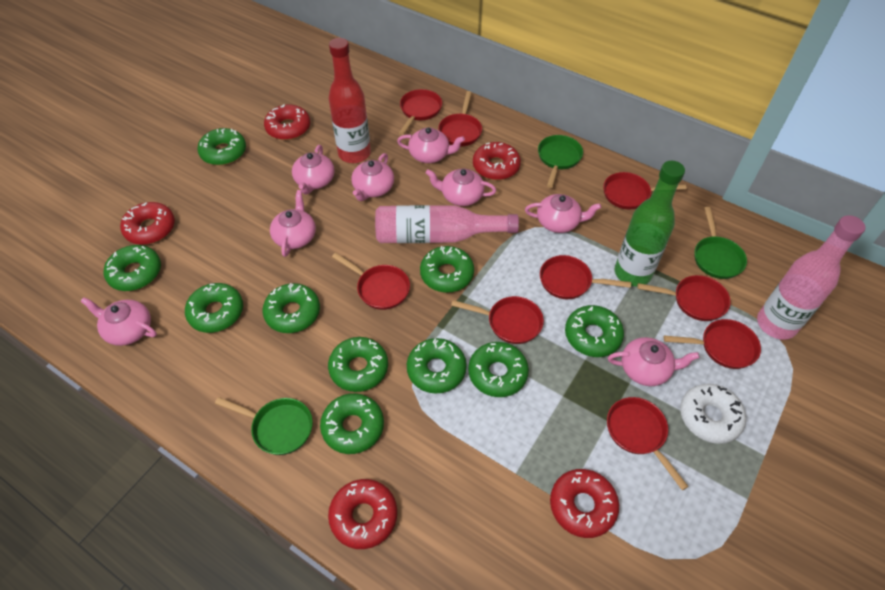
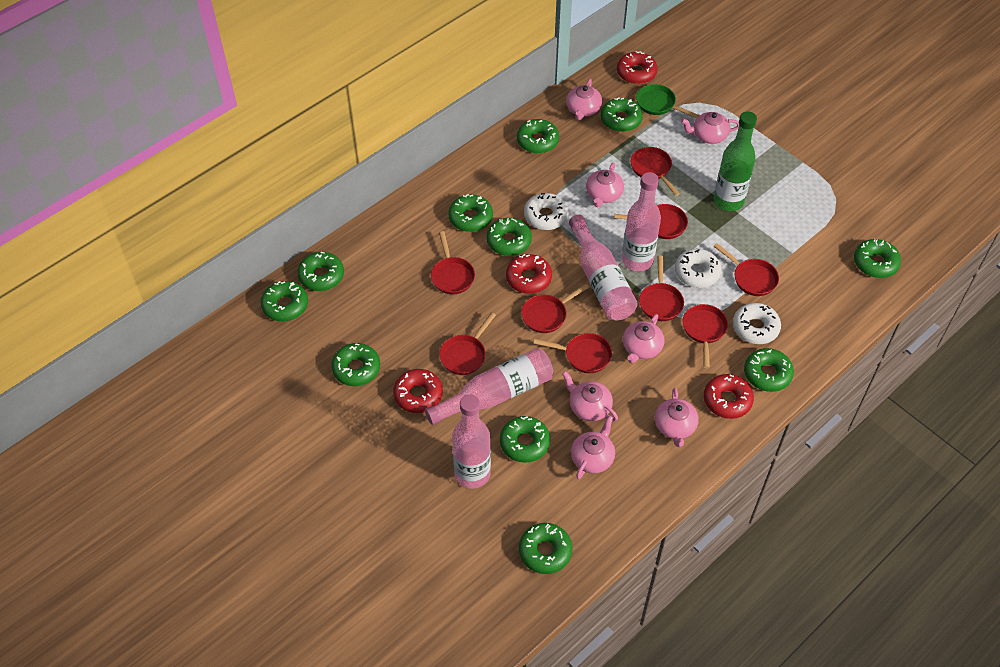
green donut: 10 -> 11
green pan: 3 -> 1
pink bottle: 2 -> 4
pink teapot: 8 -> 7
red bottle: 1 -> 0
red donut: 5 -> 4
white donut: 1 -> 3

